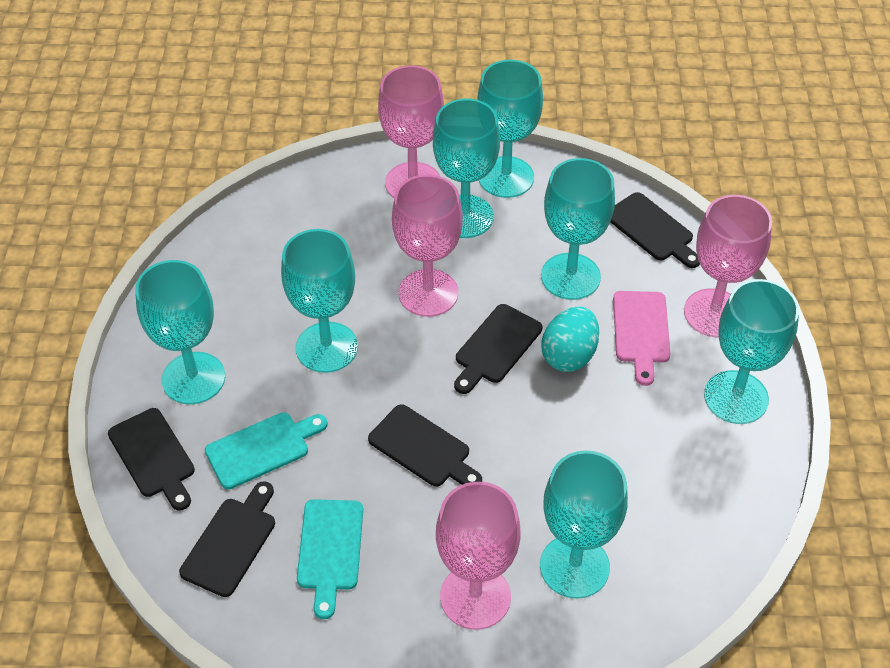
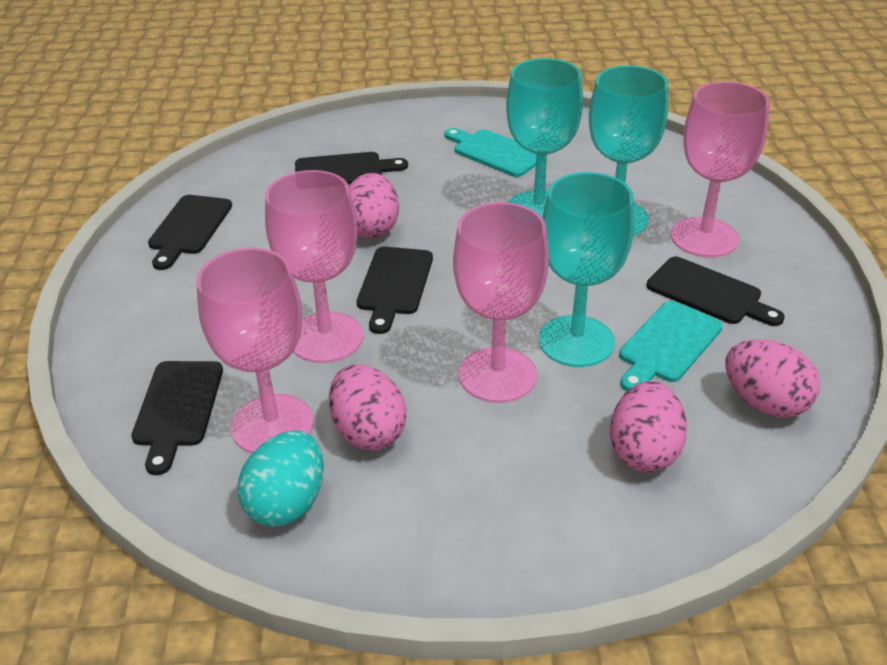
pink cutting board: 1 -> 0
pink egg: 0 -> 4
turquoise goblet: 7 -> 3

